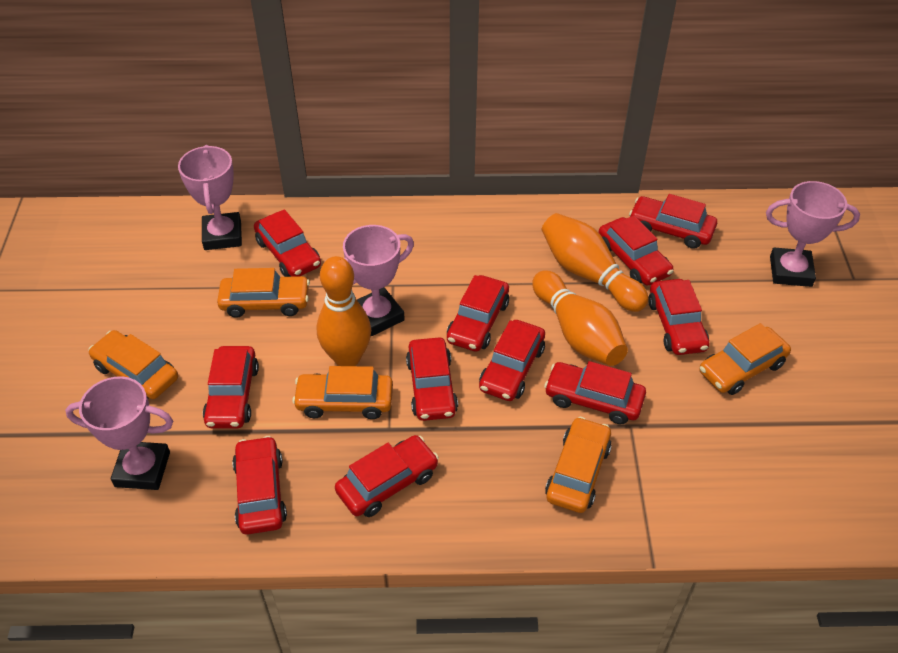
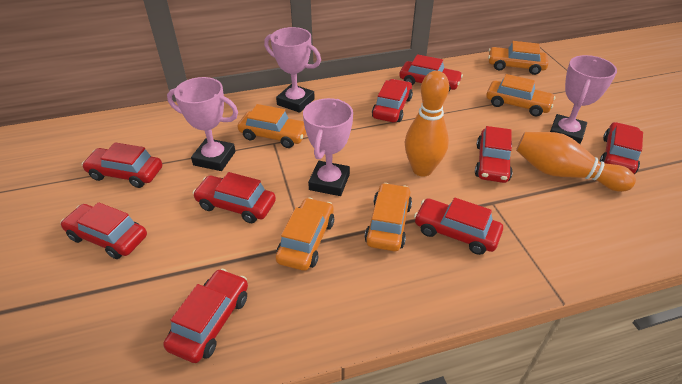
orange bowling pin: 3 -> 2
red car: 11 -> 9

